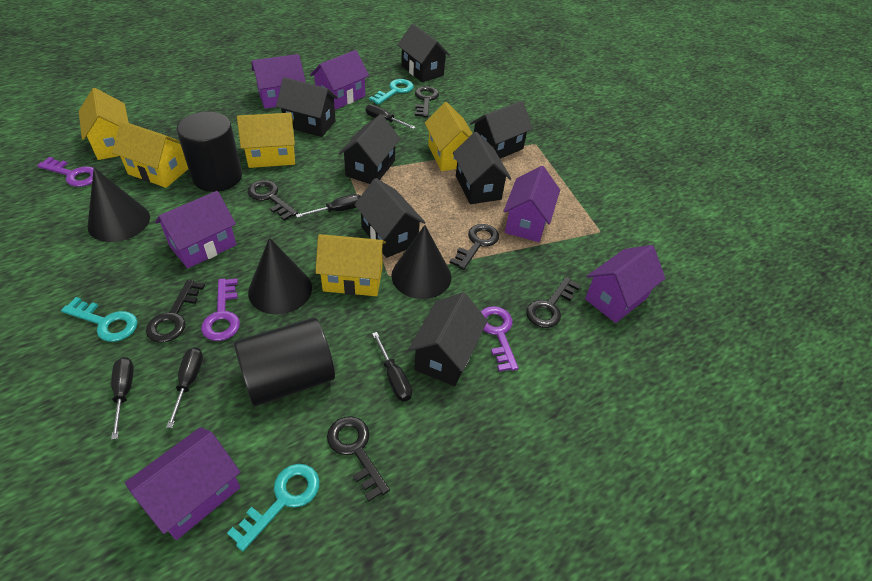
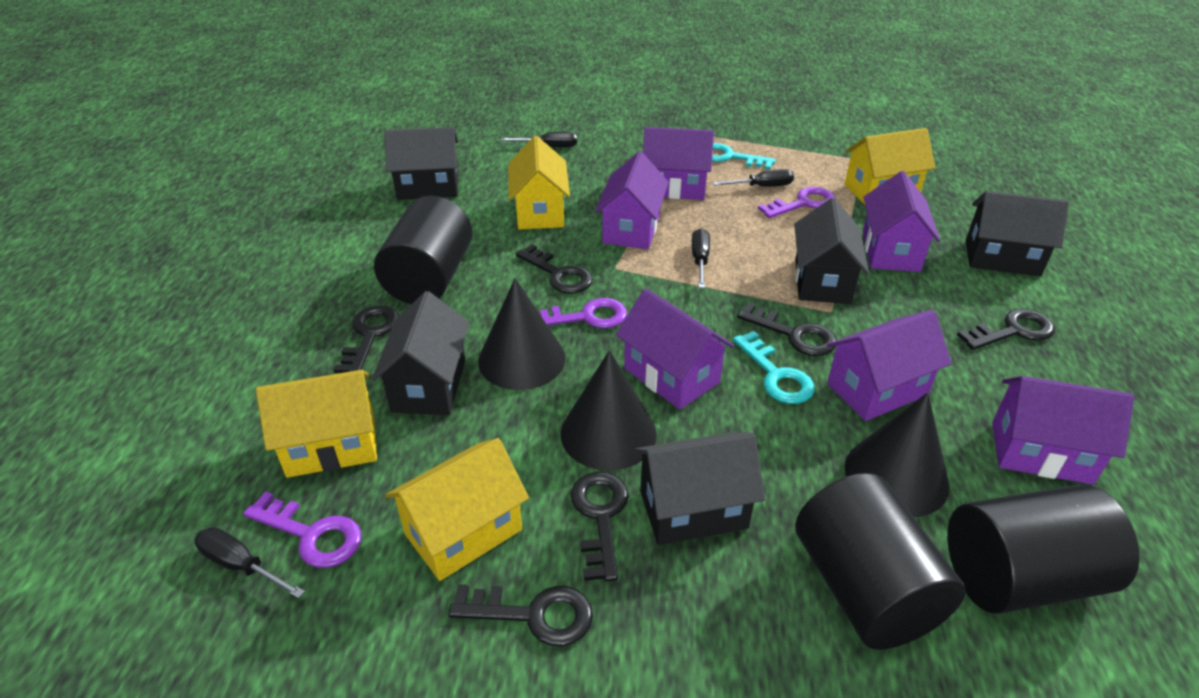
black cylinder: 2 -> 3
black house: 7 -> 5
black screwdriver: 5 -> 4
turquoise key: 3 -> 2
yellow house: 5 -> 4

